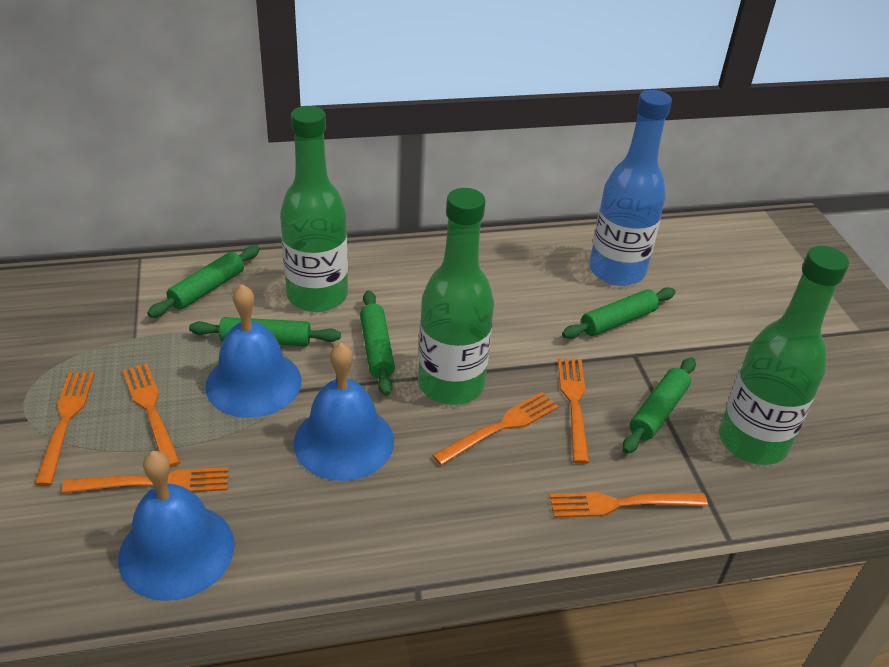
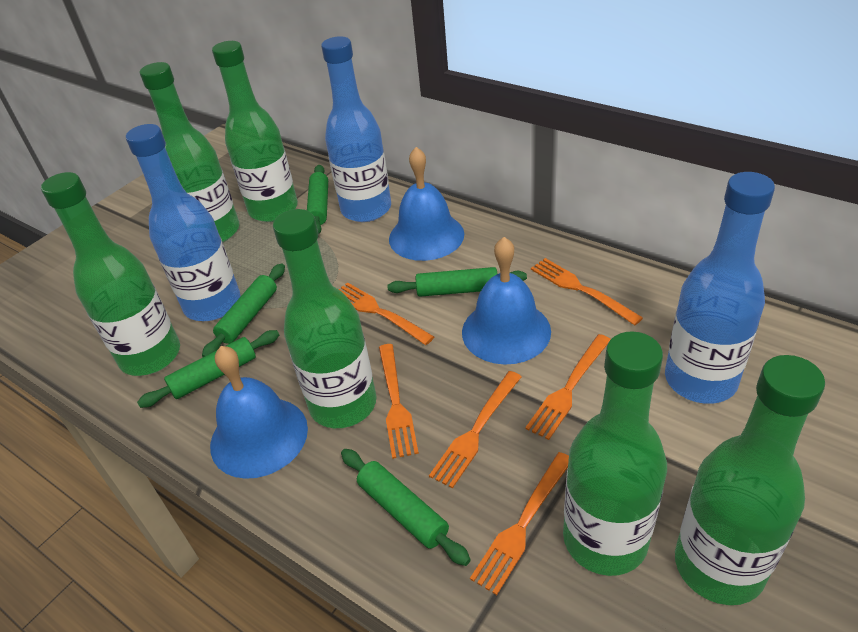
blue bottle: 1 -> 3
green bottle: 3 -> 6

